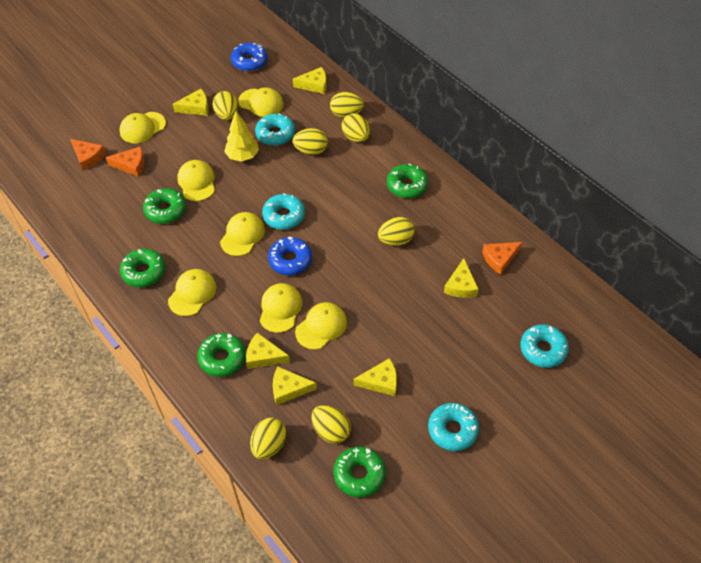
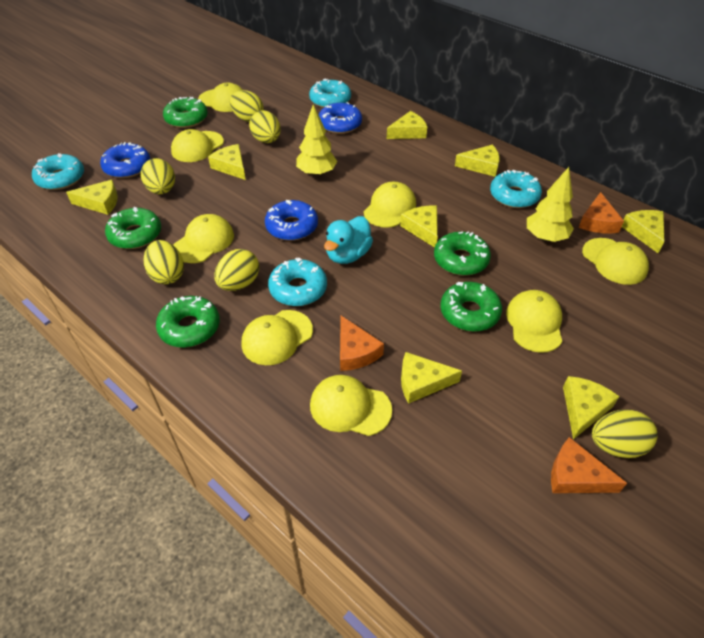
blue donut: 2 -> 3
turquoise duck: 0 -> 1
yellow cap: 7 -> 8
yellow cheese: 6 -> 8
yellow egg: 7 -> 6
yellow tree: 1 -> 2

